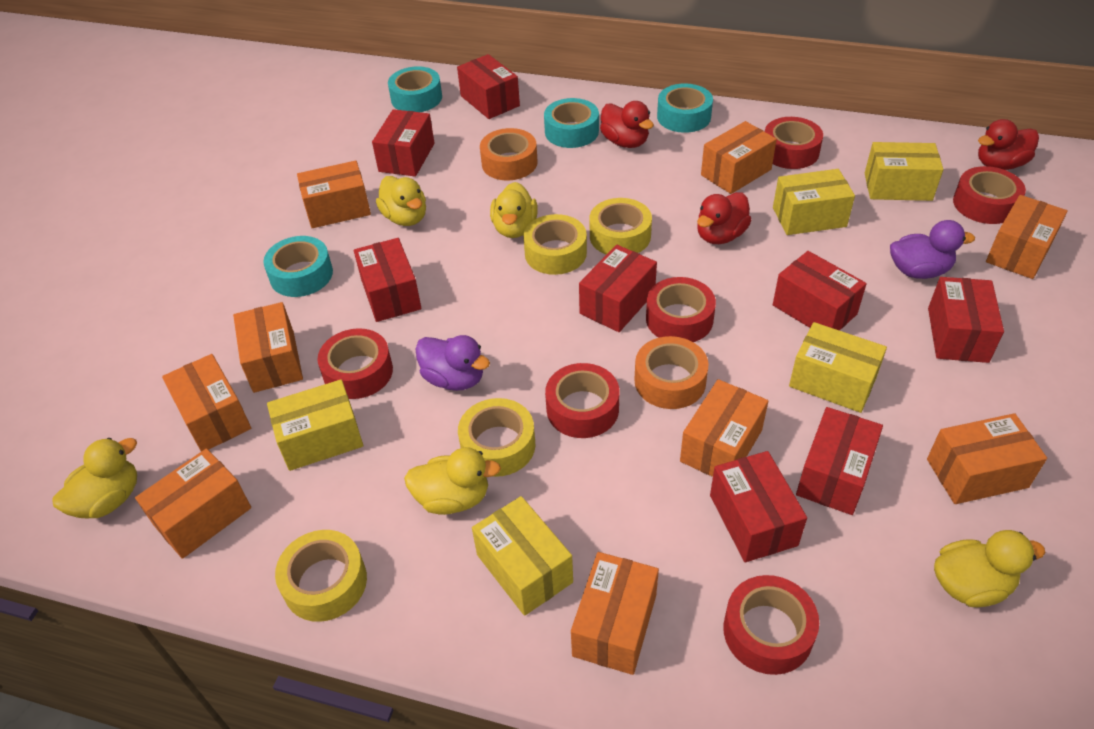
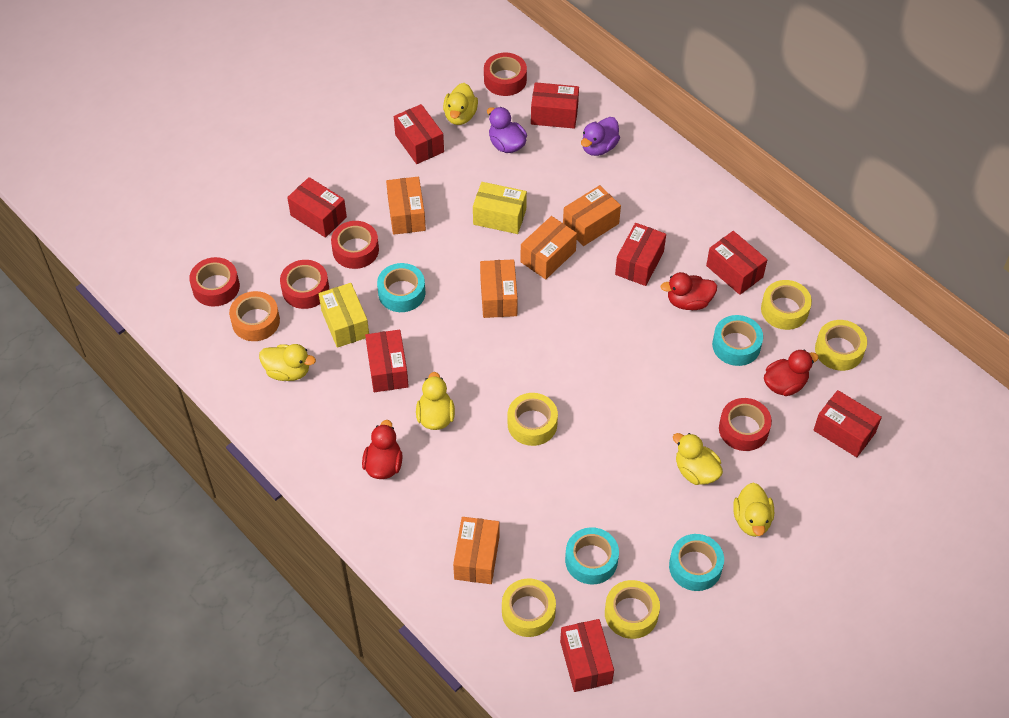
orange box: 9 -> 5
orange tape: 2 -> 1
red tape: 6 -> 5
yellow box: 5 -> 2
yellow tape: 4 -> 5

